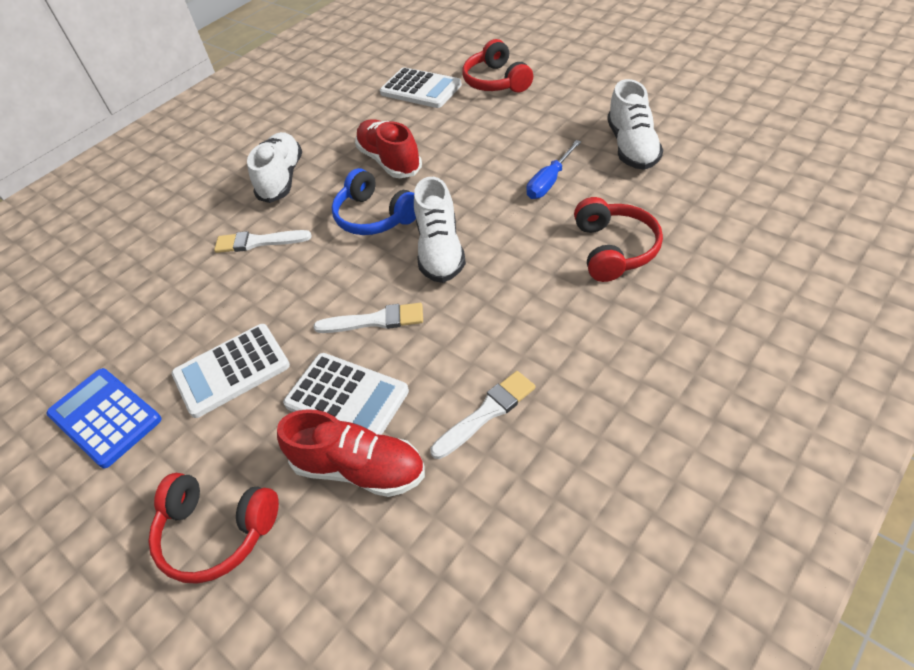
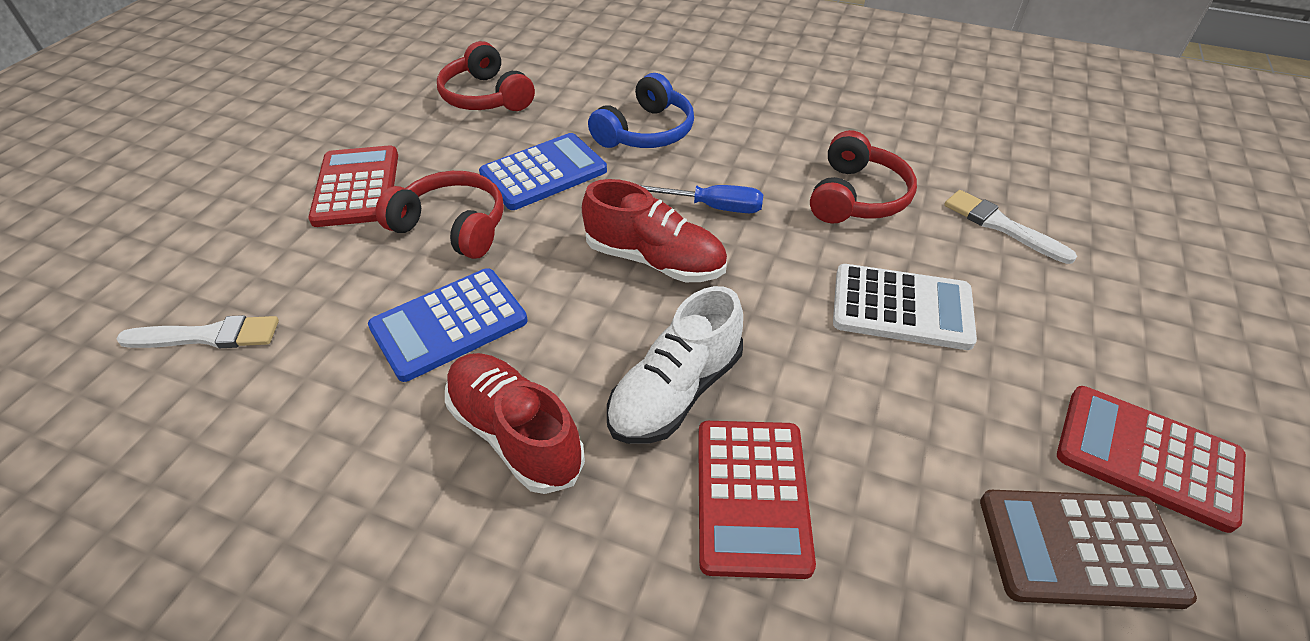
blue calculator: 1 -> 2
brown calculator: 0 -> 1
red calculator: 0 -> 3
white brush: 3 -> 2
white calculator: 3 -> 1
white shoe: 3 -> 1

